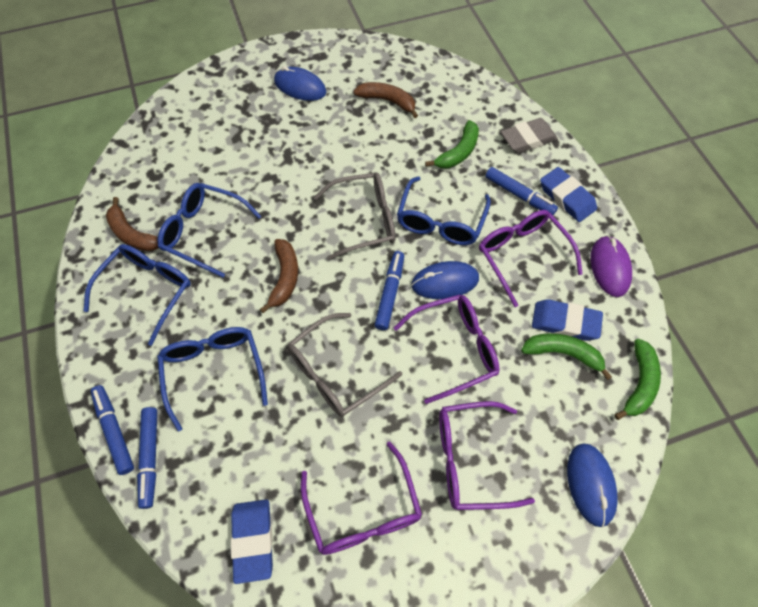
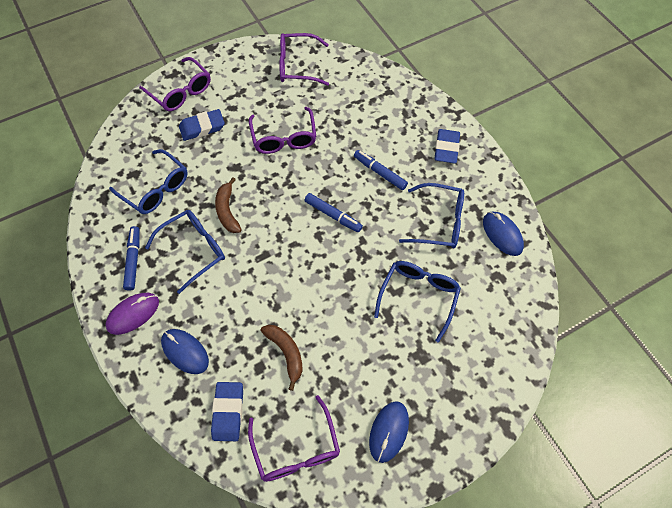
blue marker: 4 -> 3
brown banana: 3 -> 2
green banana: 3 -> 0
grey eraser: 1 -> 0
grey glasses: 2 -> 0

